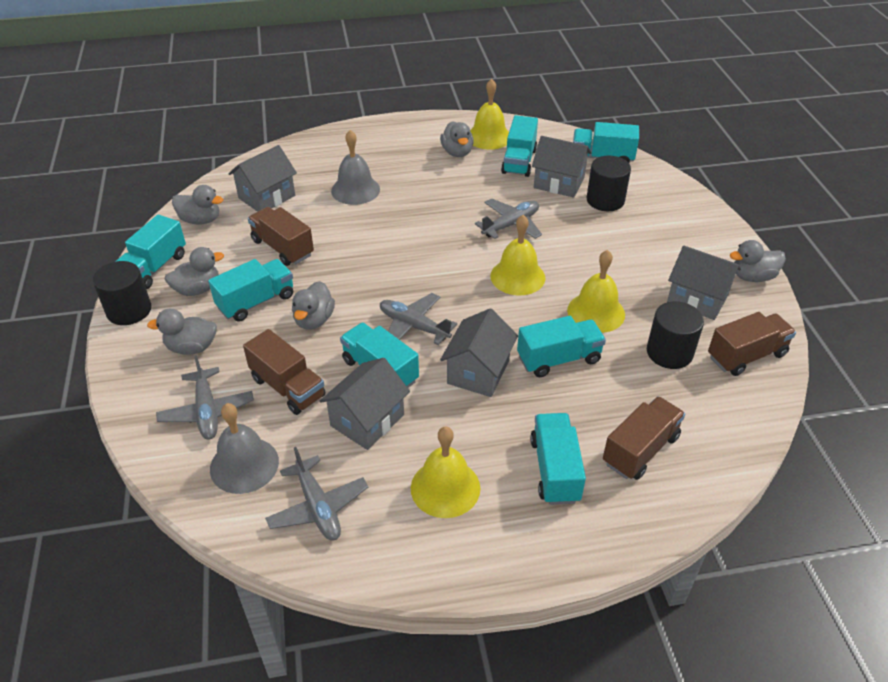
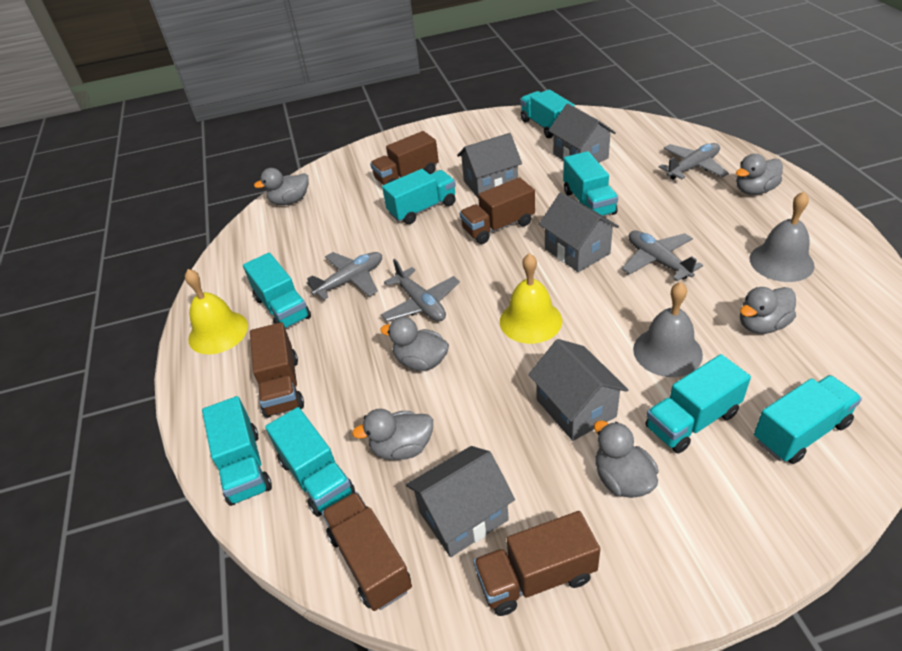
black cylinder: 3 -> 0
brown truck: 4 -> 5
turquoise truck: 7 -> 8
yellow bell: 4 -> 2

